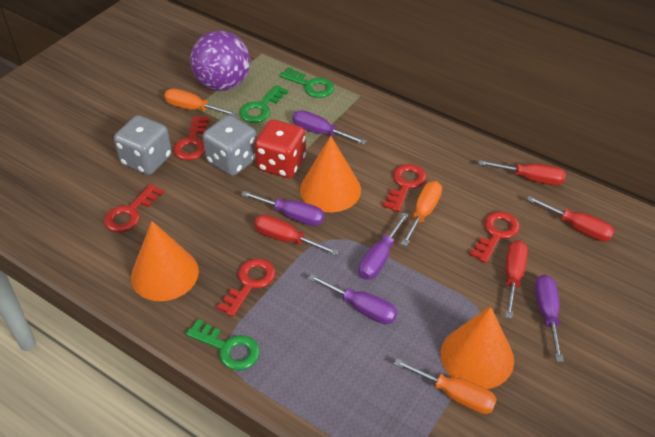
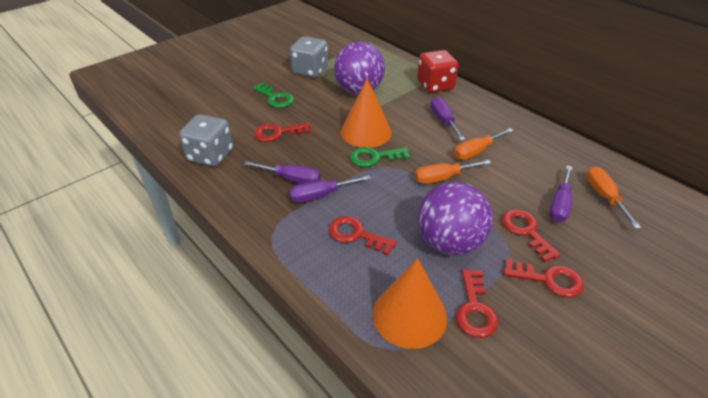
green key: 3 -> 2
orange cone: 3 -> 2
purple ball: 1 -> 2
purple screwdriver: 5 -> 4
red screwdriver: 4 -> 0

